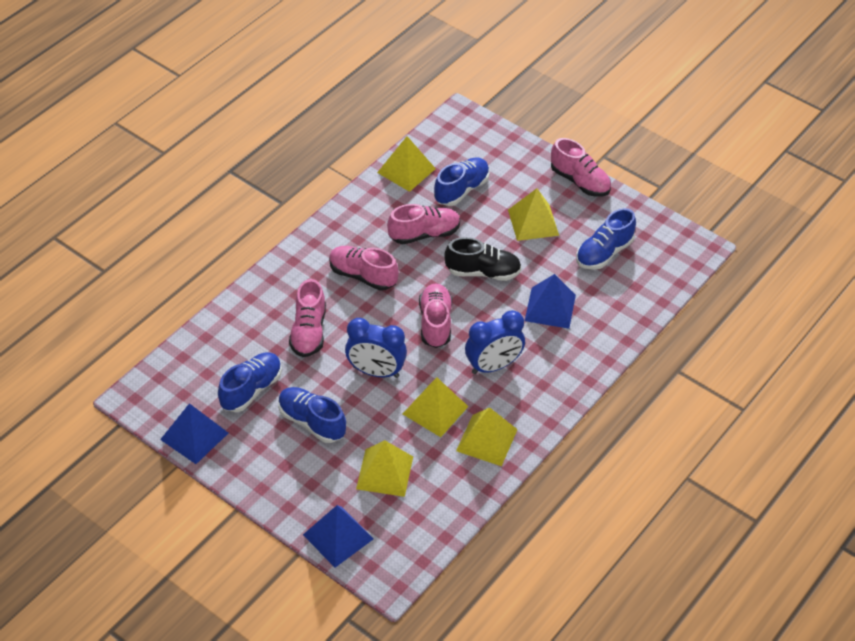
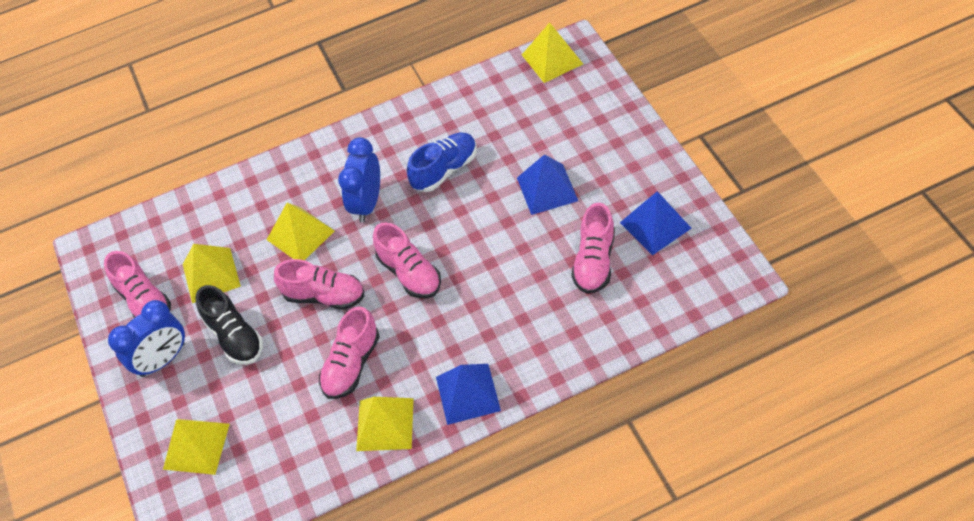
blue shoe: 4 -> 1

